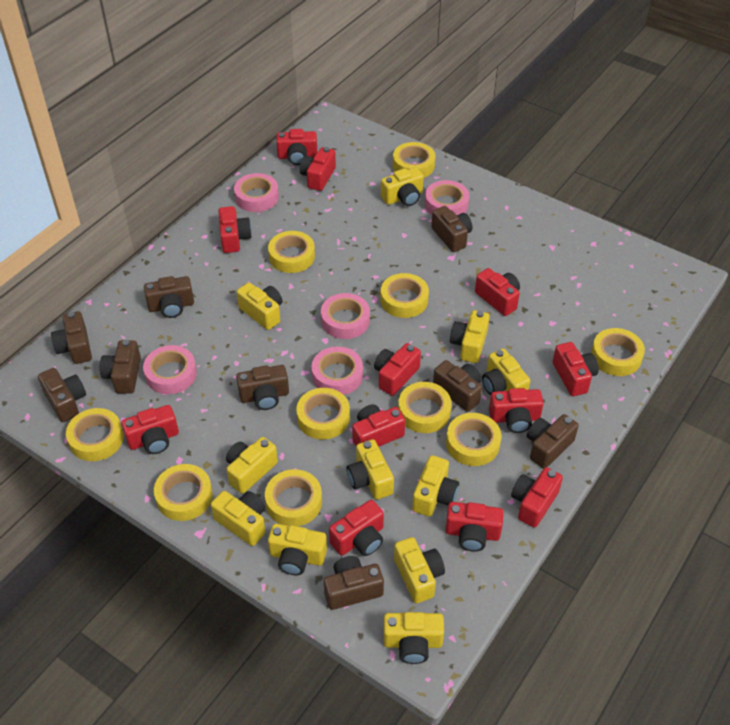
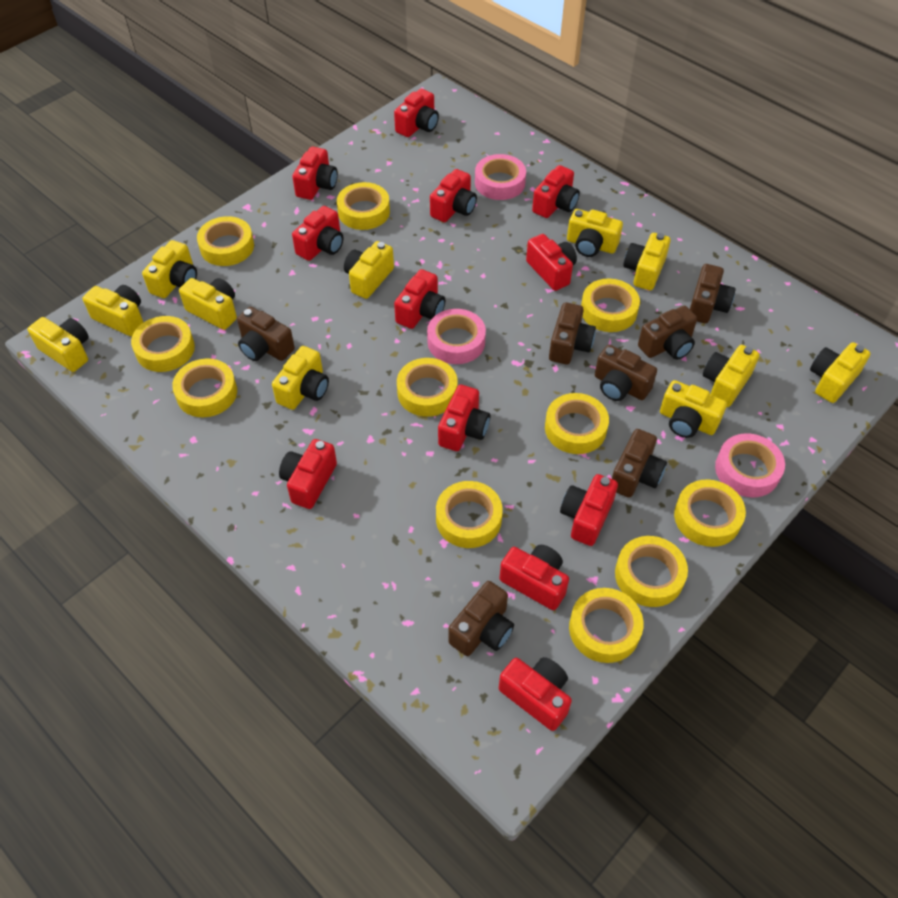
brown camera: 9 -> 7
pink tape: 5 -> 3
yellow tape: 10 -> 11

